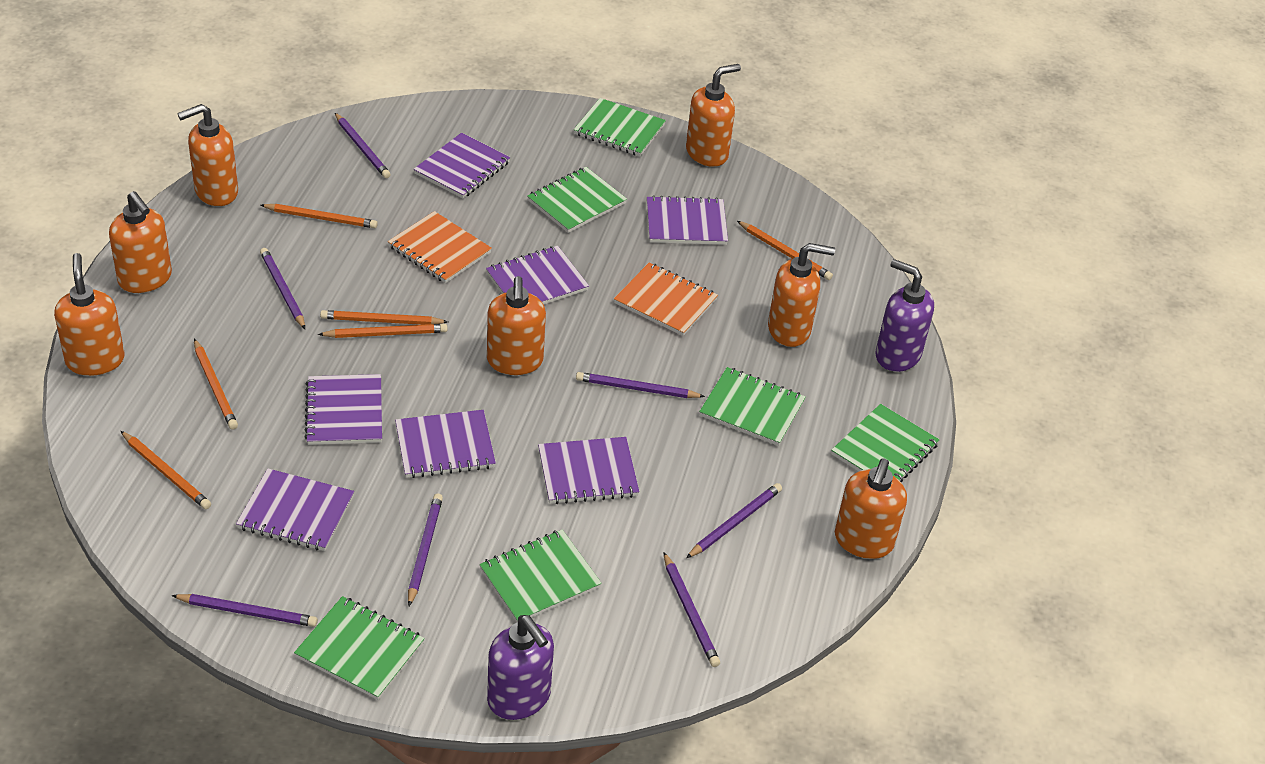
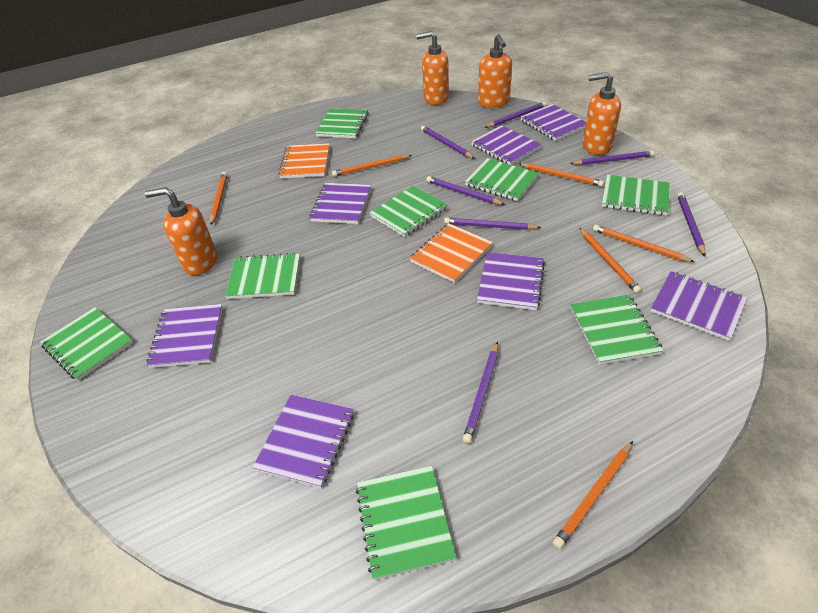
green notebook: 6 -> 8
orange soap dispenser: 7 -> 4
purple soap dispenser: 2 -> 0

